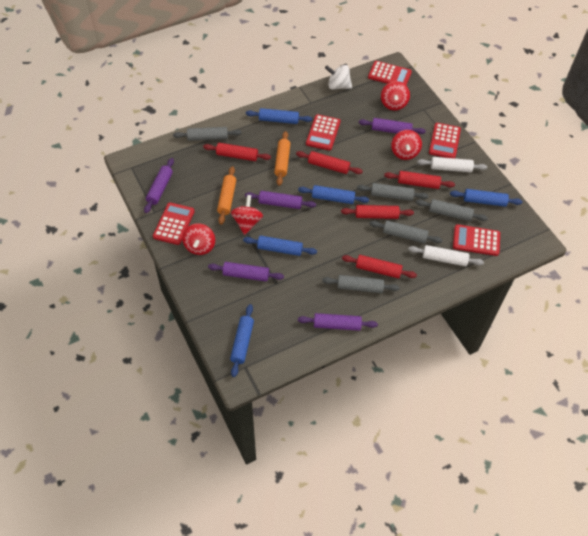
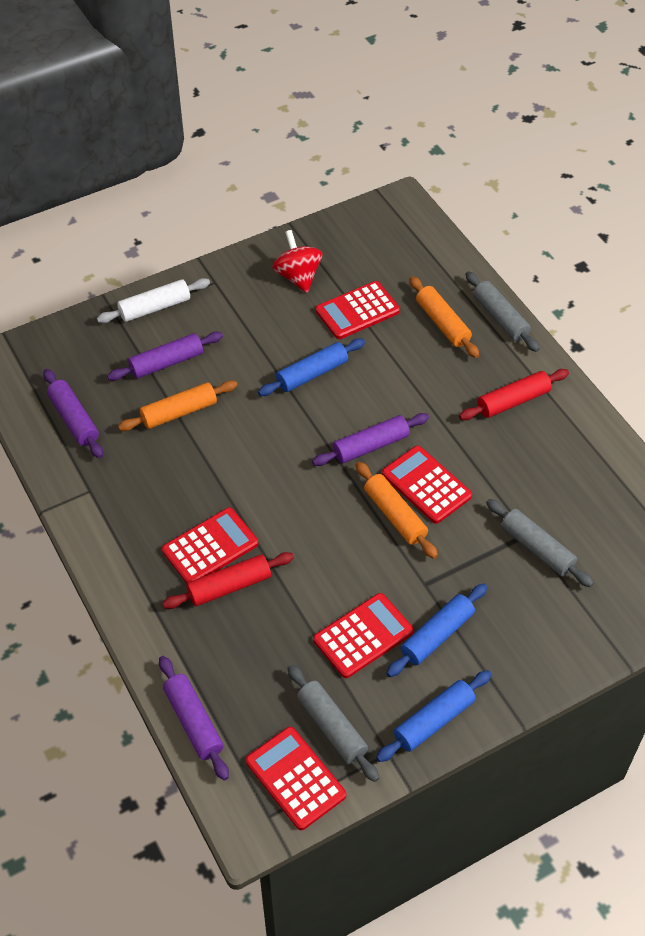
blue rolling pin: 5 -> 3
grey rolling pin: 5 -> 3
orange rolling pin: 2 -> 3
purple rolling pin: 5 -> 4
red rolling pin: 5 -> 2
red spinning top: 4 -> 1
white rolling pin: 2 -> 1
white spinning top: 1 -> 0

